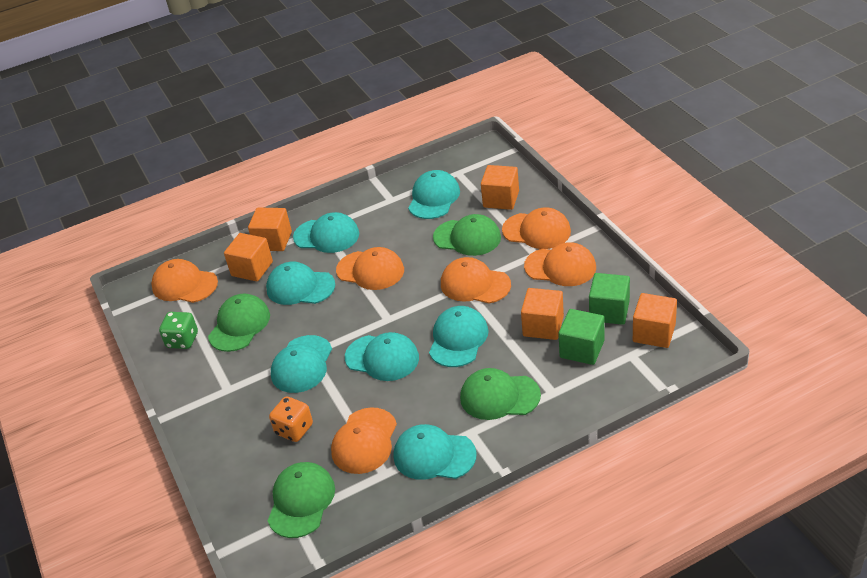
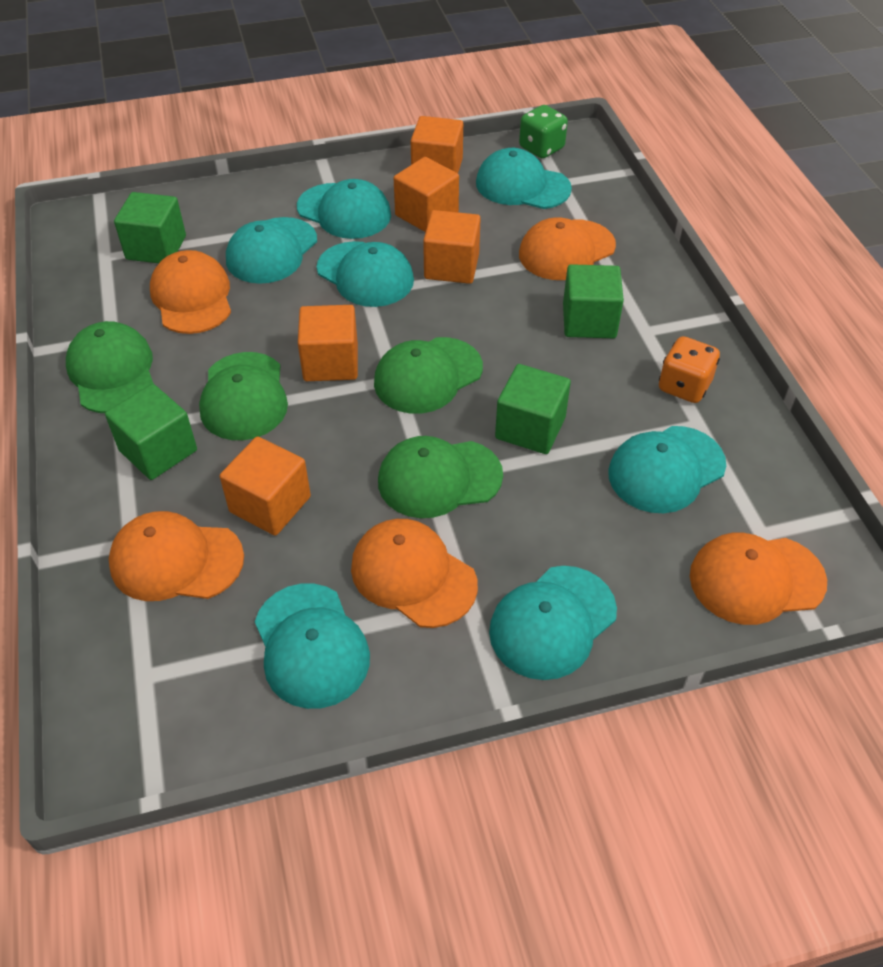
green cube: 2 -> 4
orange cap: 6 -> 5

